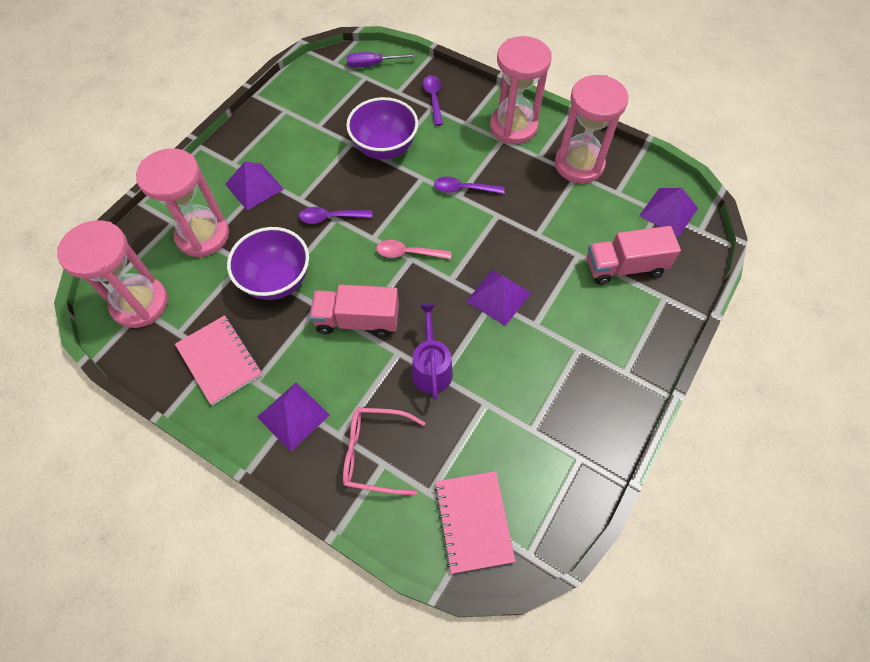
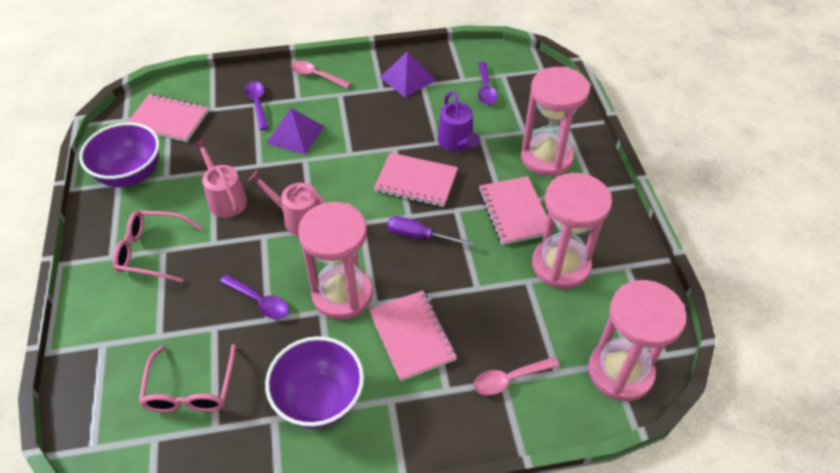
pink glasses: 1 -> 2
pink notebook: 2 -> 4
pink spoon: 1 -> 2
pink truck: 2 -> 0
pink watering can: 0 -> 2
purple pyramid: 4 -> 2

